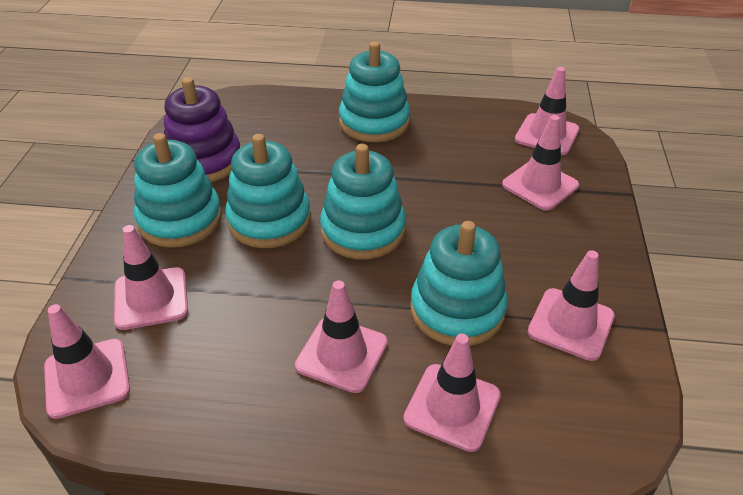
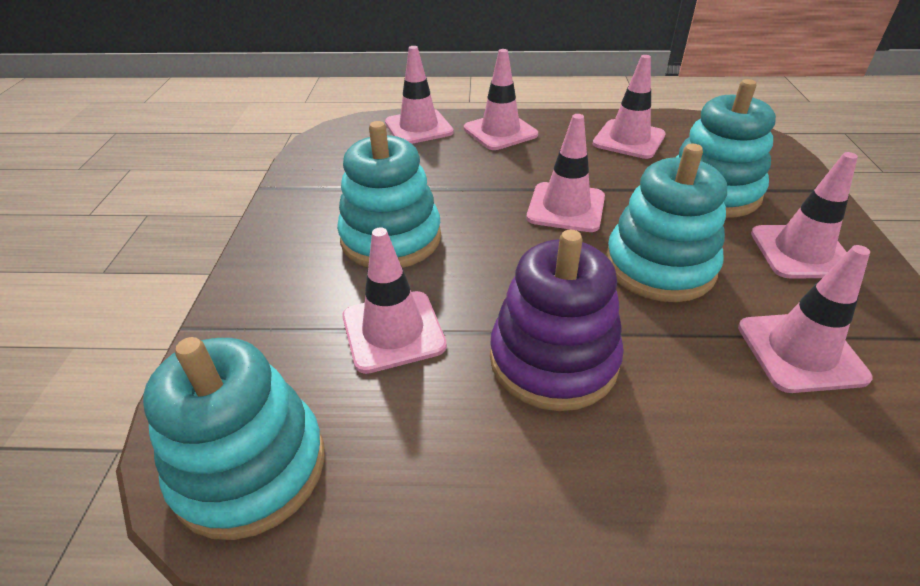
turquoise stacking toy: 5 -> 4

